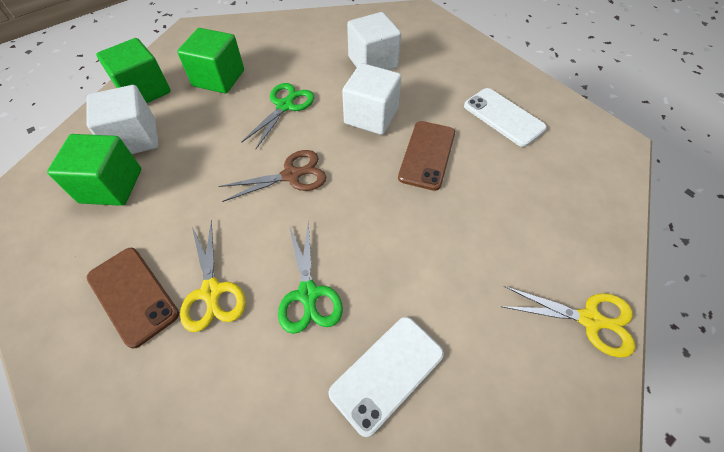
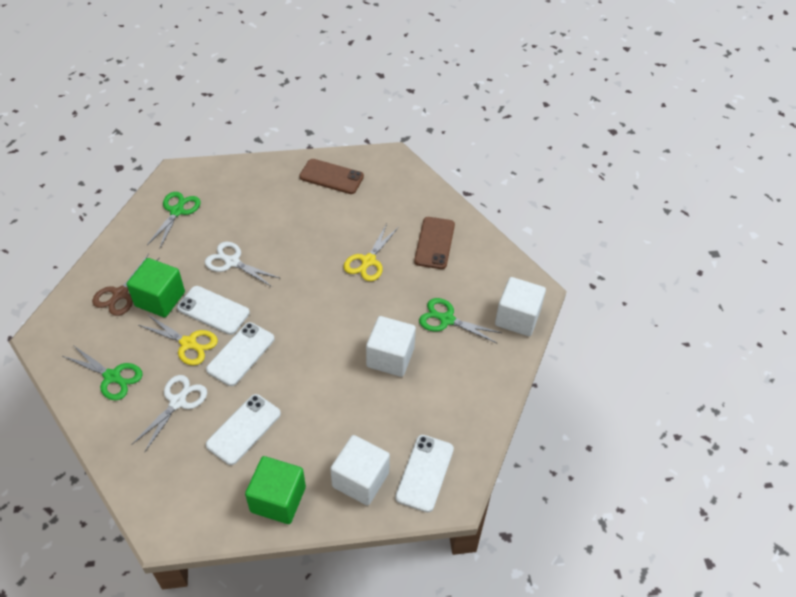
green cube: 3 -> 2
green scissors: 2 -> 3
white phone: 2 -> 4
white scissors: 0 -> 2

